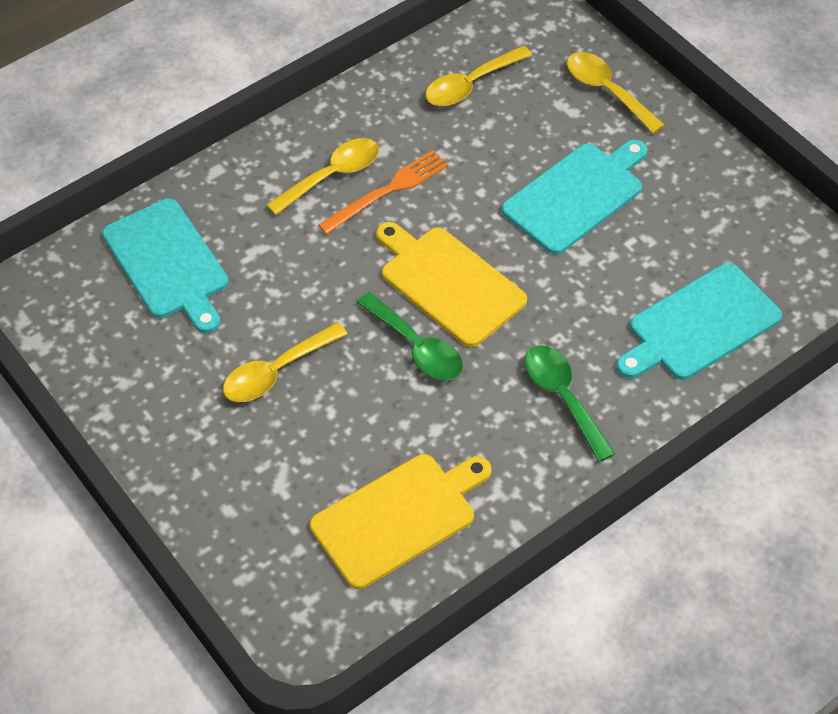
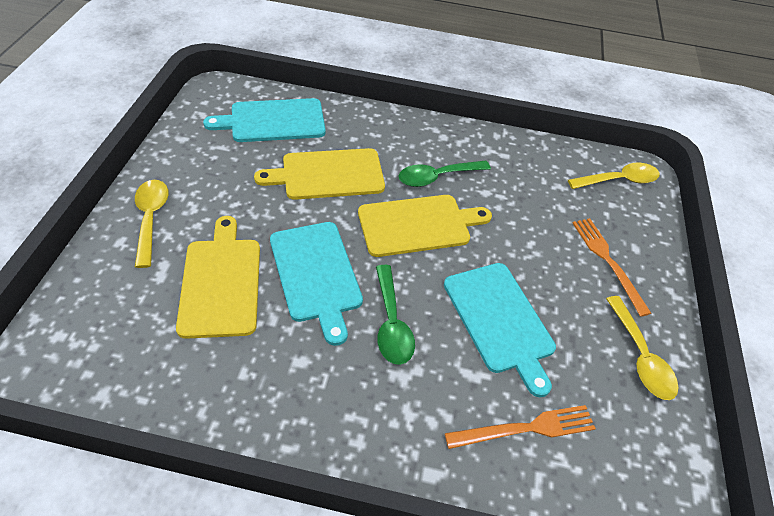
orange fork: 1 -> 2
yellow cutting board: 2 -> 3
yellow spoon: 4 -> 3

